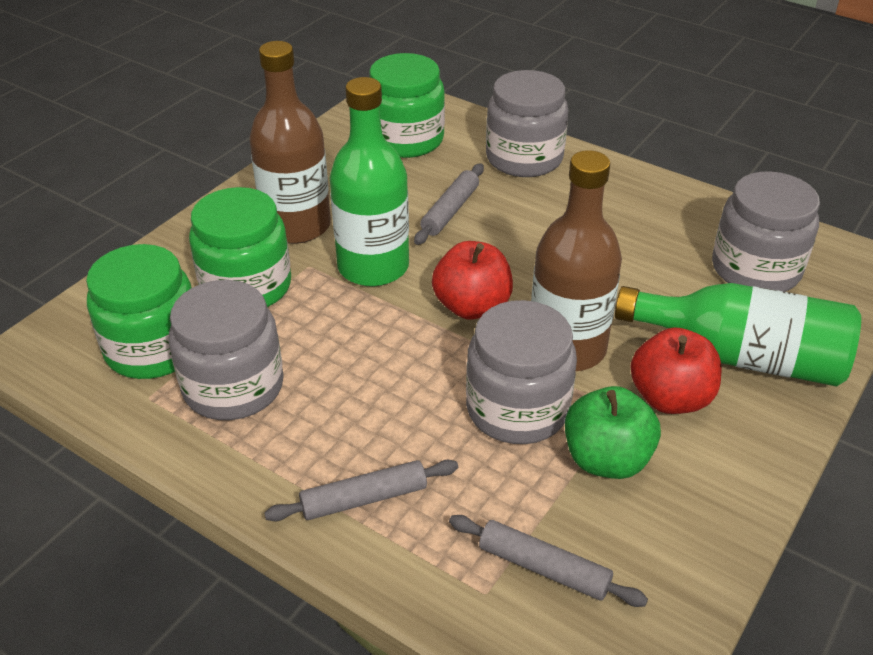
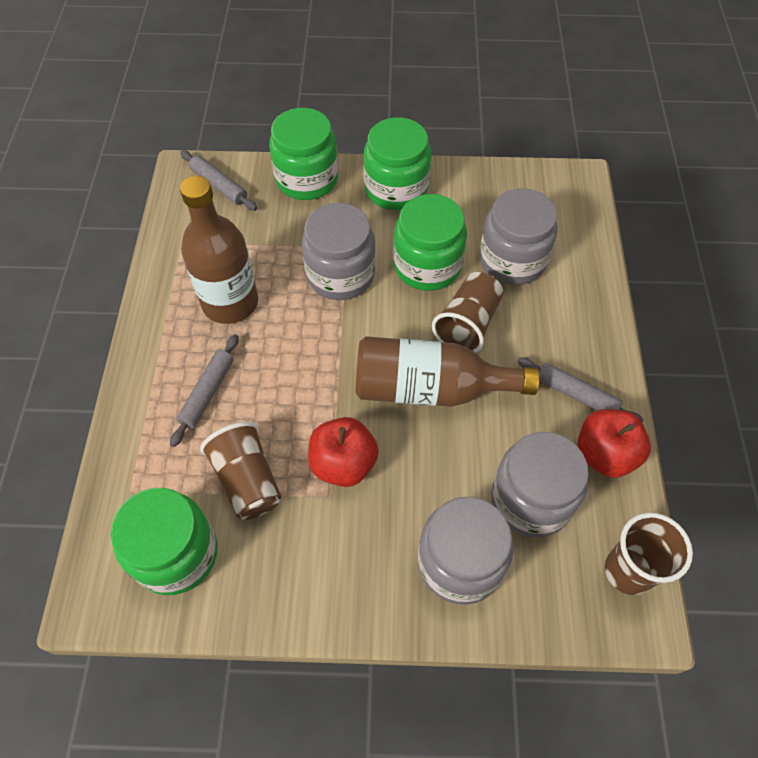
brown cup: 0 -> 3
green apple: 1 -> 0
green bottle: 2 -> 0
green jar: 3 -> 4

